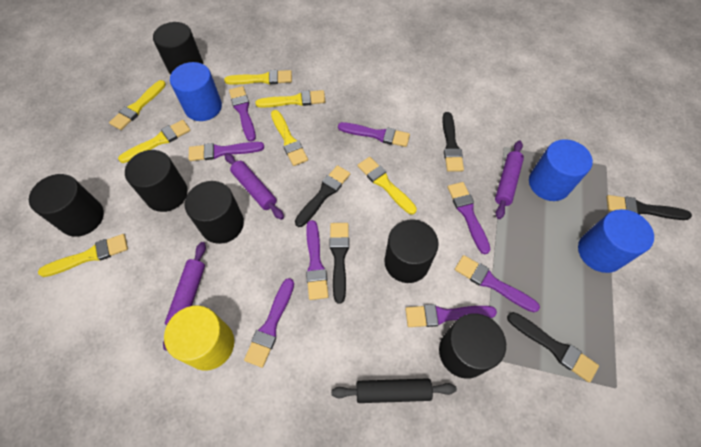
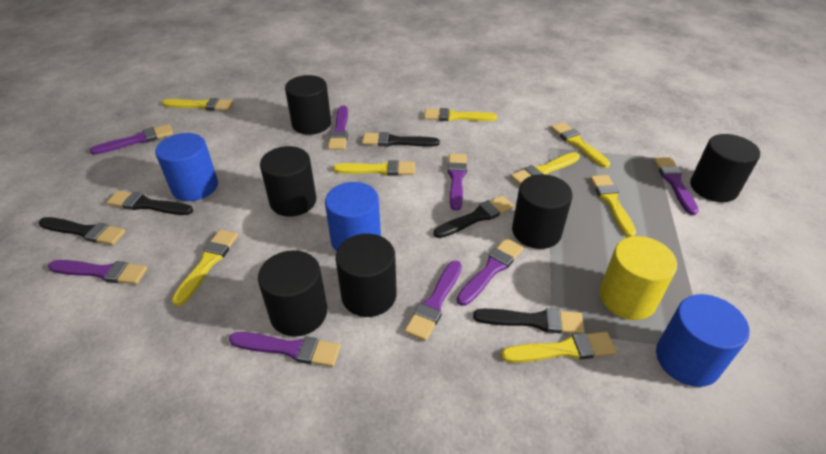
black rolling pin: 1 -> 0
purple rolling pin: 3 -> 0
yellow brush: 7 -> 8

